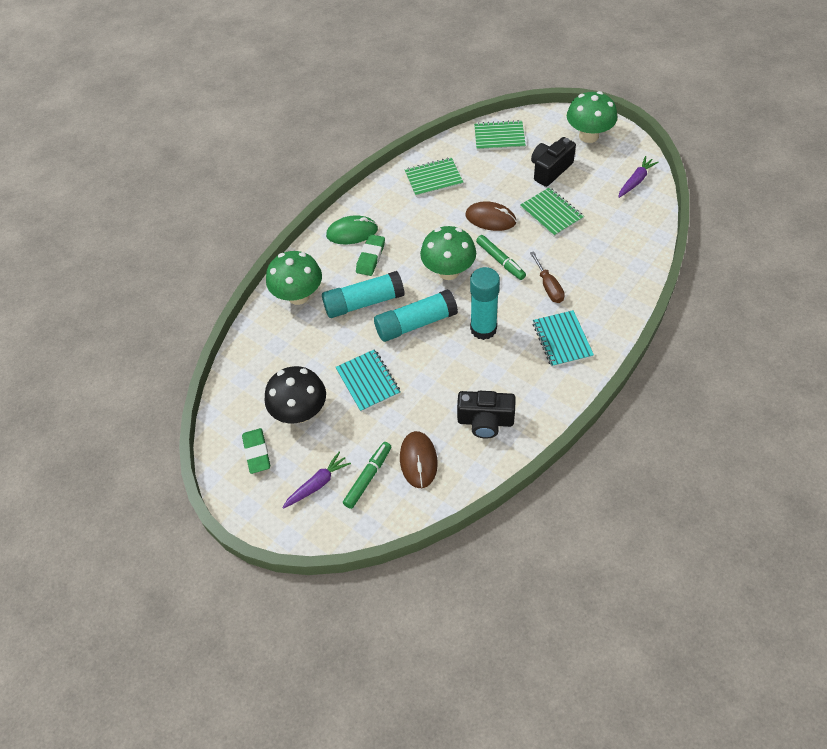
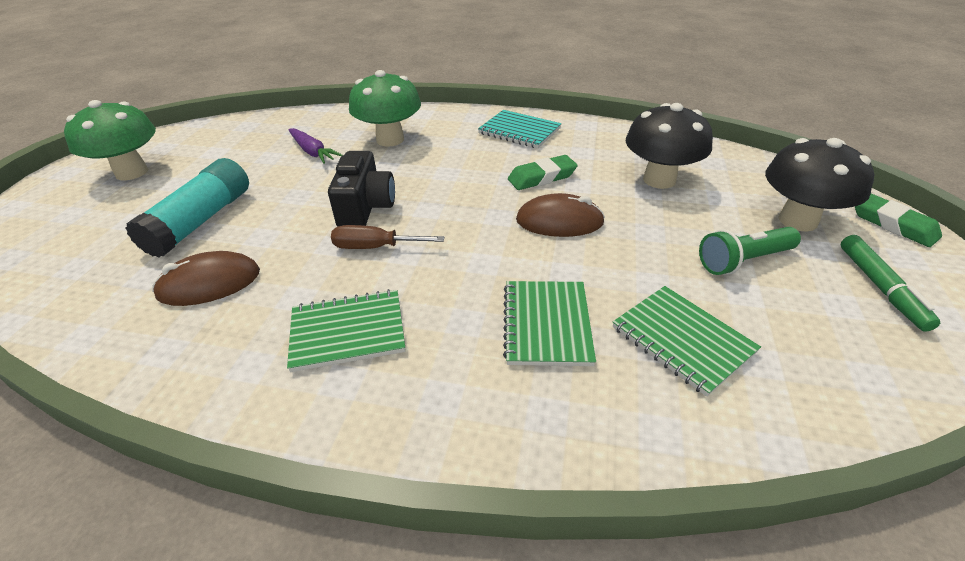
black camera: 2 -> 1
black mushroom: 1 -> 2
green flashlight: 0 -> 1
green marker: 2 -> 1
green mouse: 1 -> 0
green mushroom: 3 -> 2
purple carrot: 2 -> 1
turquoise glue stick: 3 -> 1
turquoise notebook: 2 -> 1

